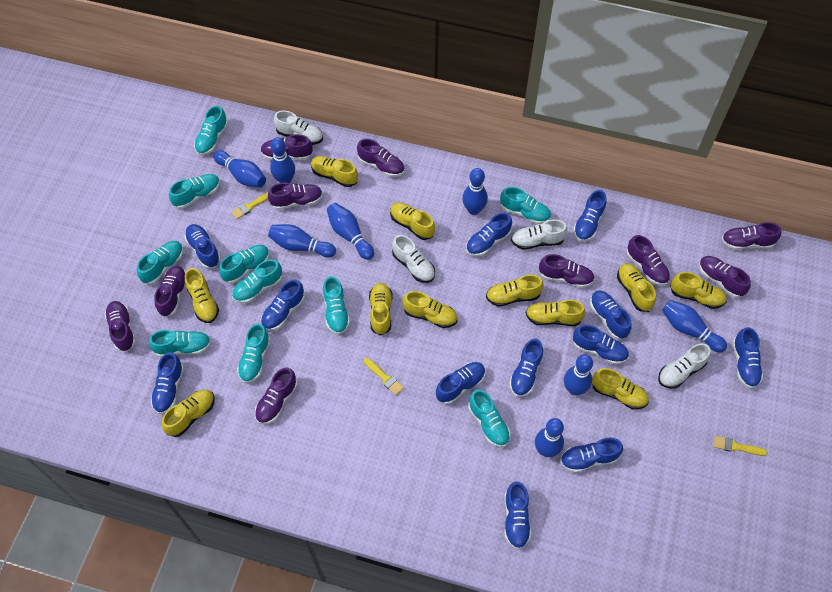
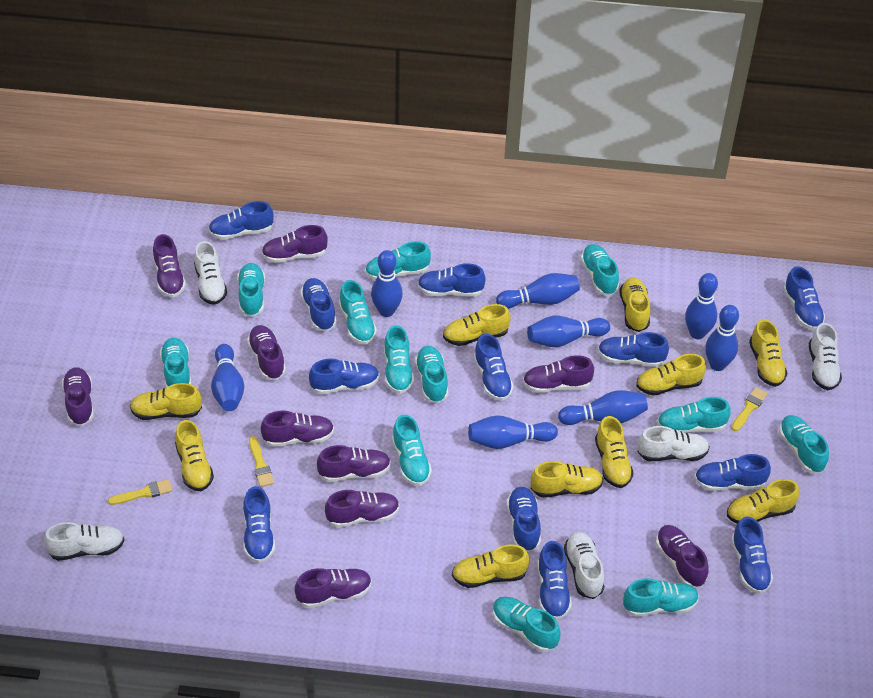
turquoise shoe: 10 -> 12
white shoe: 4 -> 5
yellow shoe: 11 -> 10

